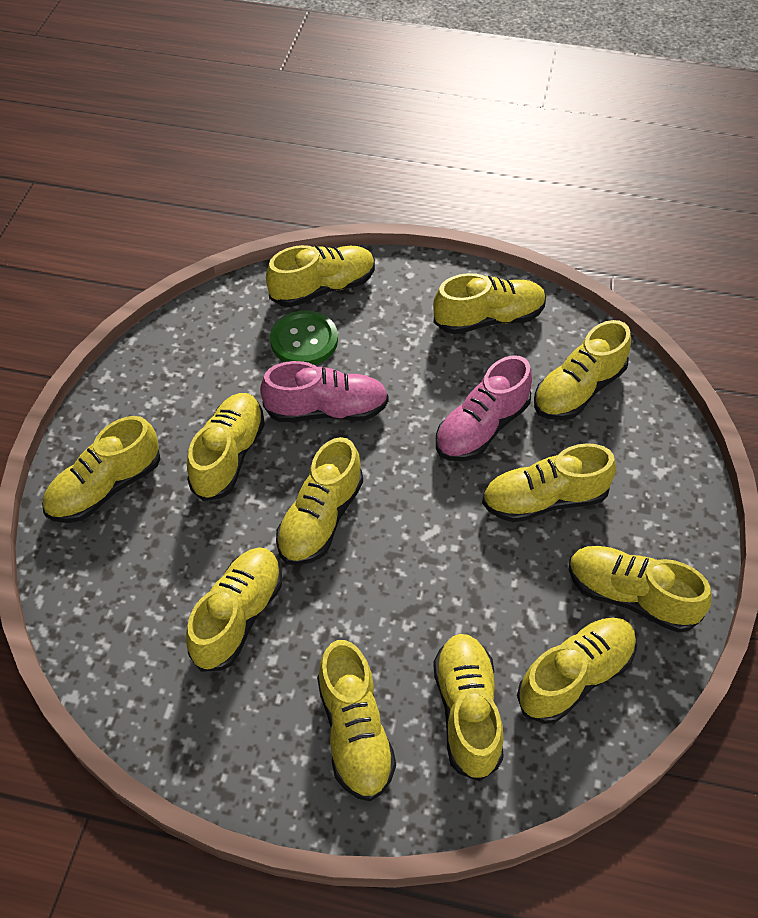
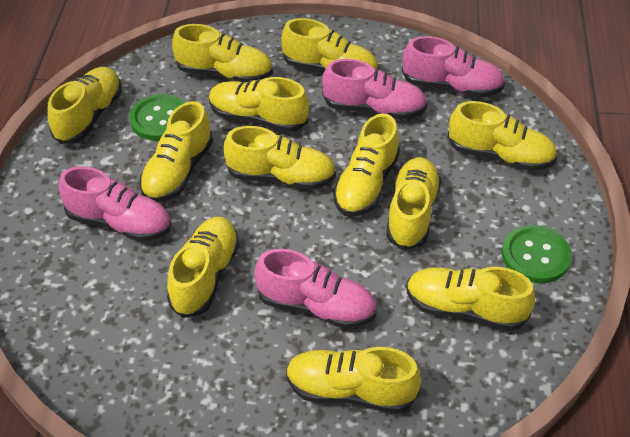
green button: 1 -> 2
pink shoe: 2 -> 4

